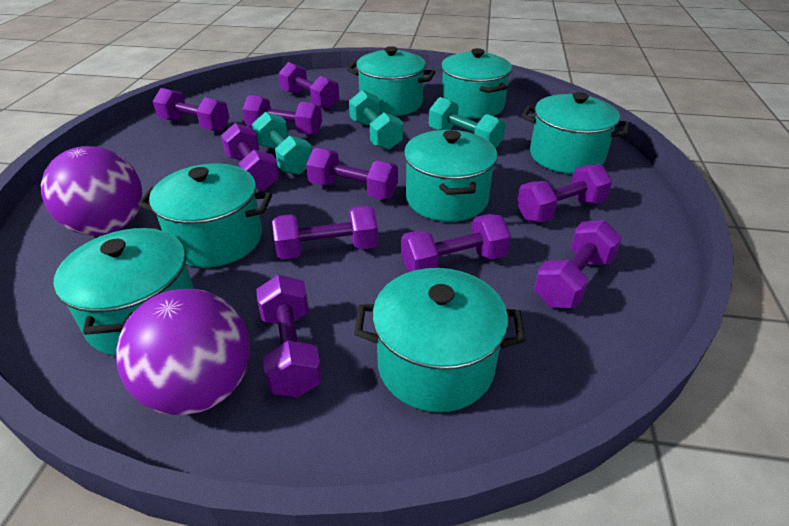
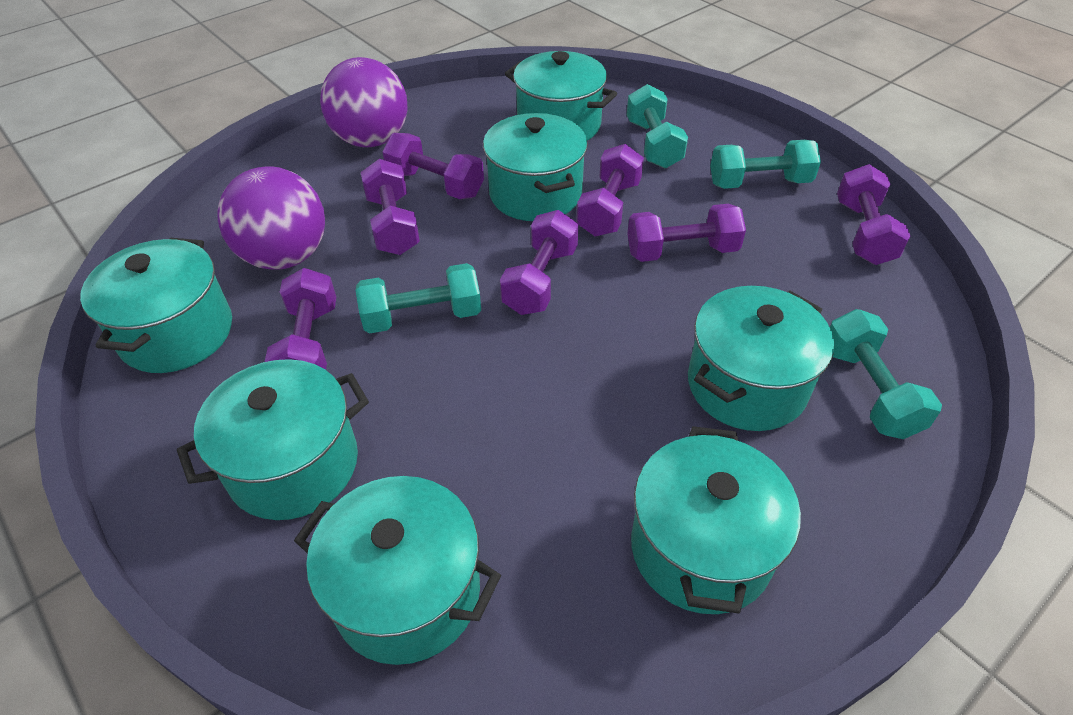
purple dumbbell: 10 -> 7
turquoise dumbbell: 3 -> 4

